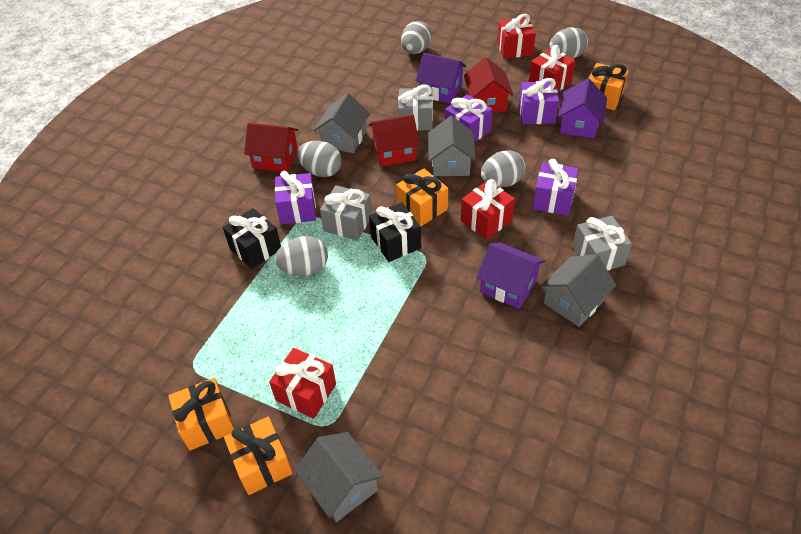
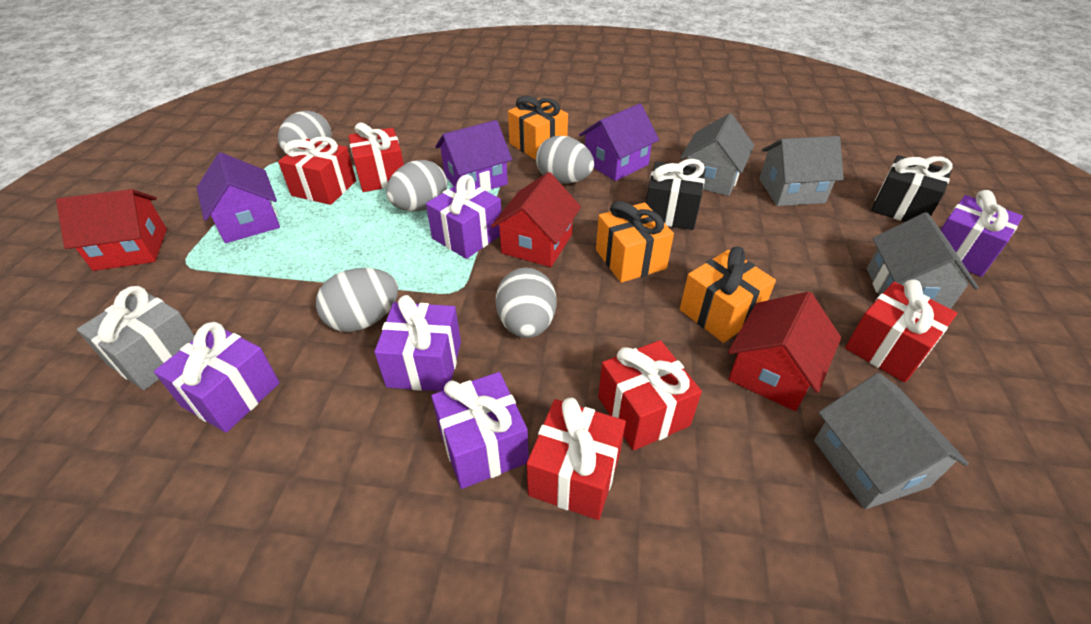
grey gift: 3 -> 1
orange gift: 4 -> 3
purple gift: 4 -> 5
red gift: 4 -> 5

